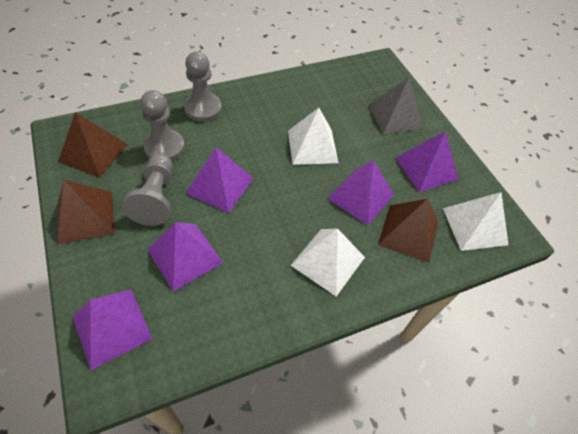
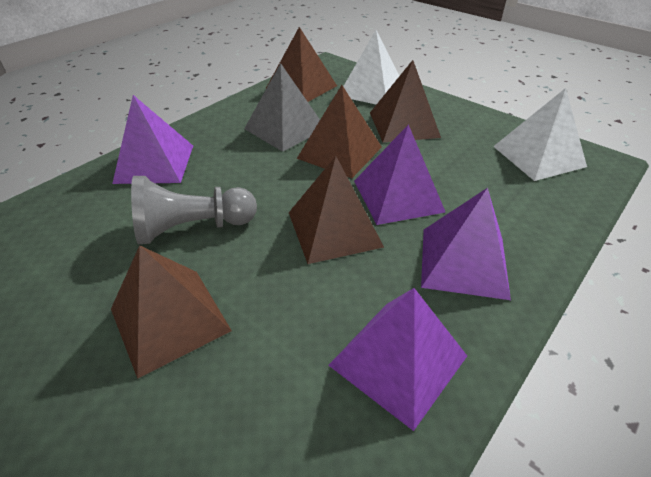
brown pyramid: 3 -> 5
grey pawn: 3 -> 1
purple pyramid: 5 -> 4
white pyramid: 3 -> 2

